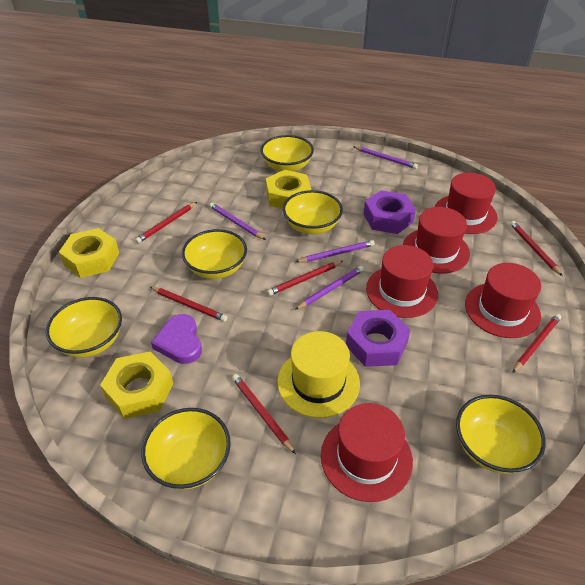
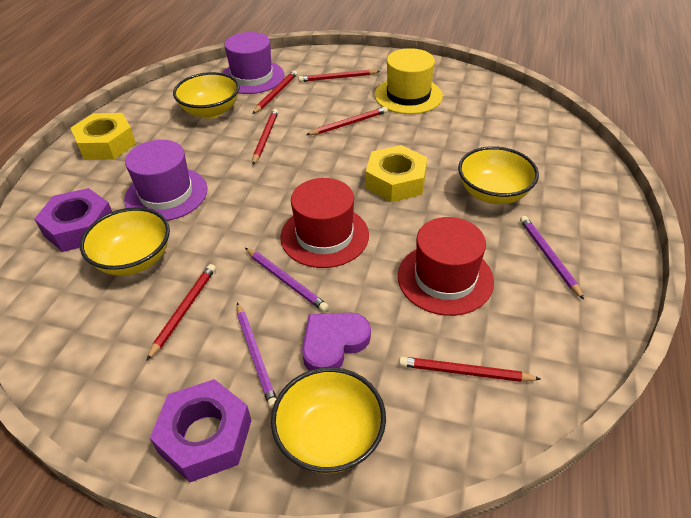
purple hat: 0 -> 2
purple pencil: 4 -> 3
red hat: 5 -> 2
yellow bowl: 6 -> 4
yellow nut: 3 -> 2

